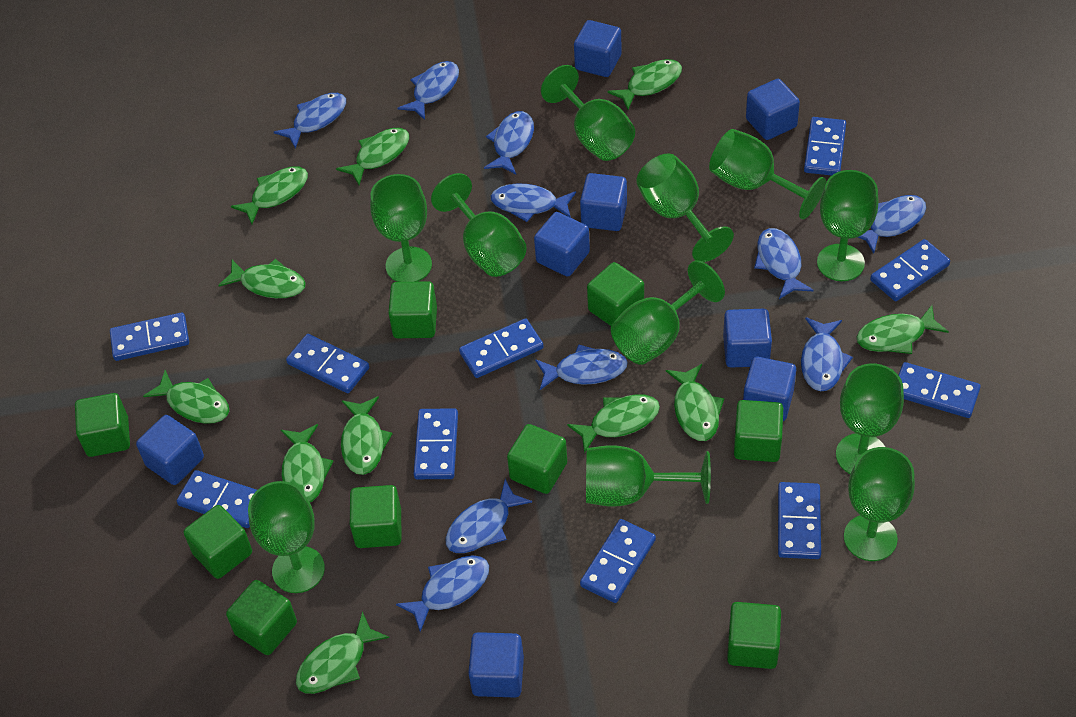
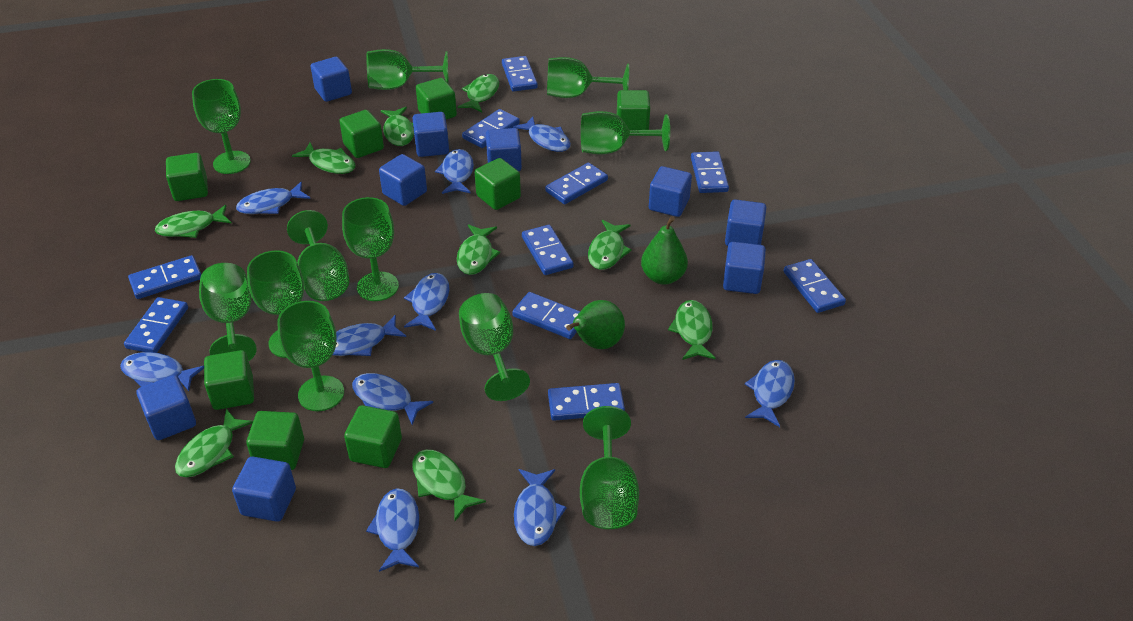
blue cube: 8 -> 9
green cube: 9 -> 8
green fish: 11 -> 9
green pear: 0 -> 2

